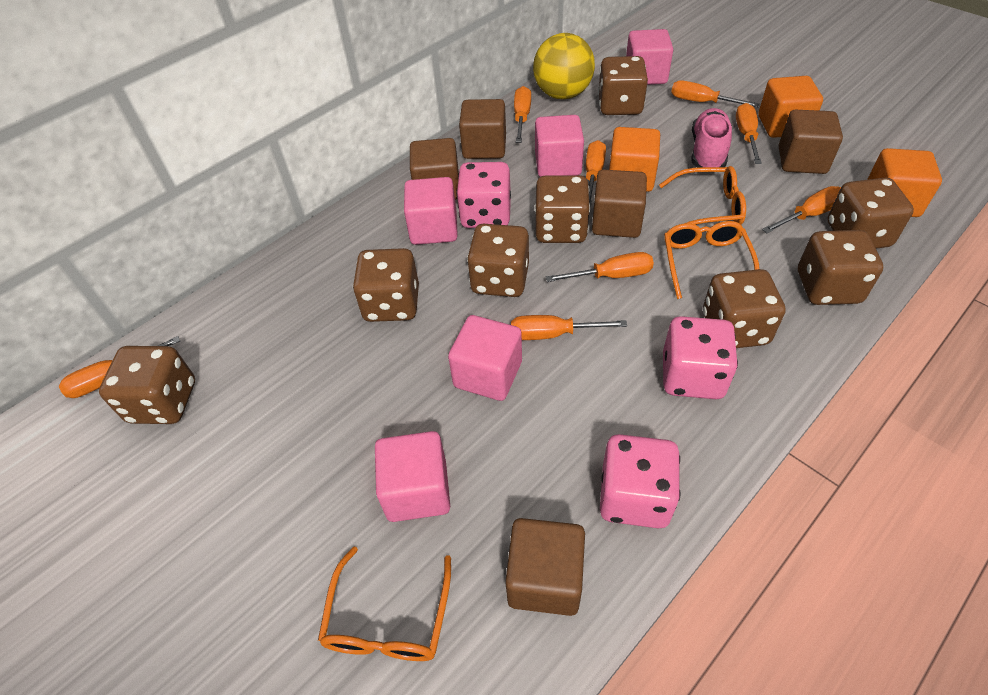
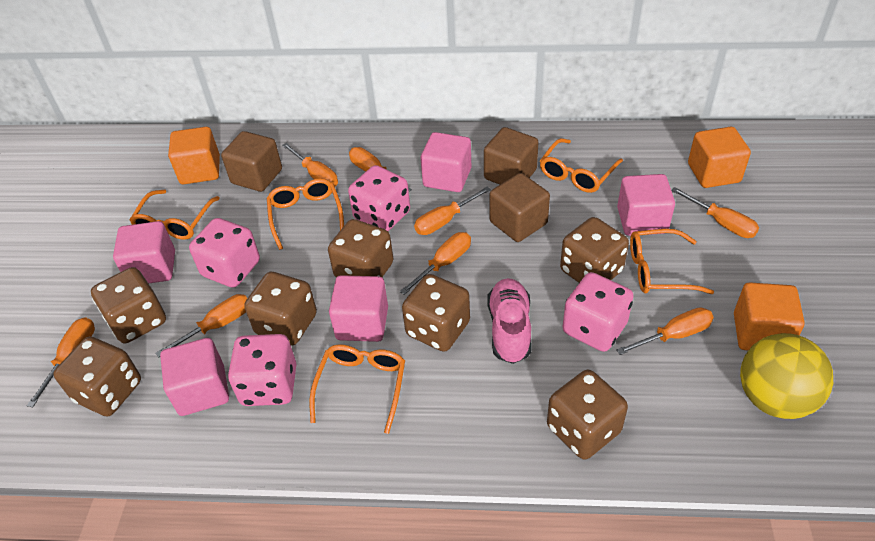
brown cube: 5 -> 3
brown dice: 8 -> 7
orange glasses: 3 -> 5
pink dice: 3 -> 4

